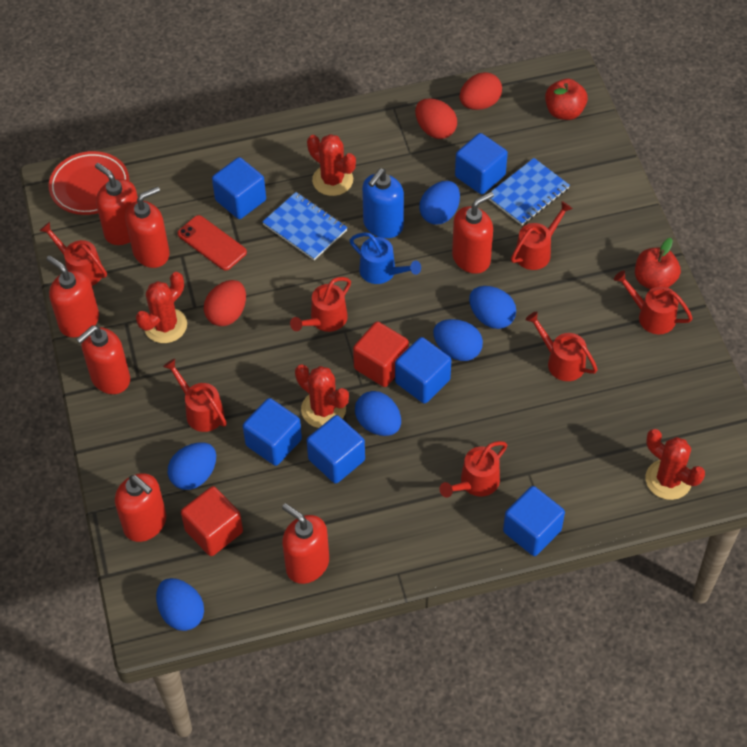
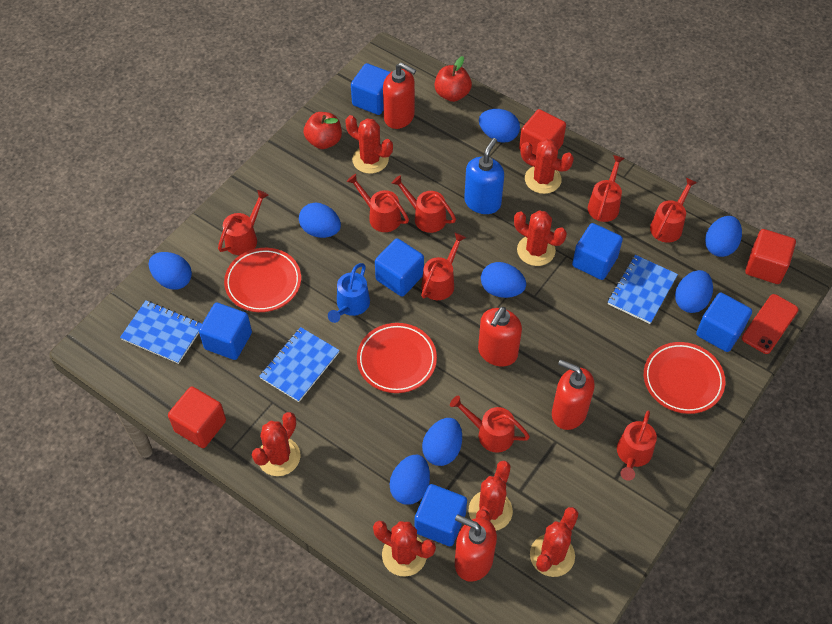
blue egg: 6 -> 8
blue notebook: 2 -> 3
red cactus: 4 -> 7
red cube: 2 -> 3
red egg: 3 -> 0
red plate: 1 -> 3
red soap dispenser: 7 -> 4
red watering can: 7 -> 8

